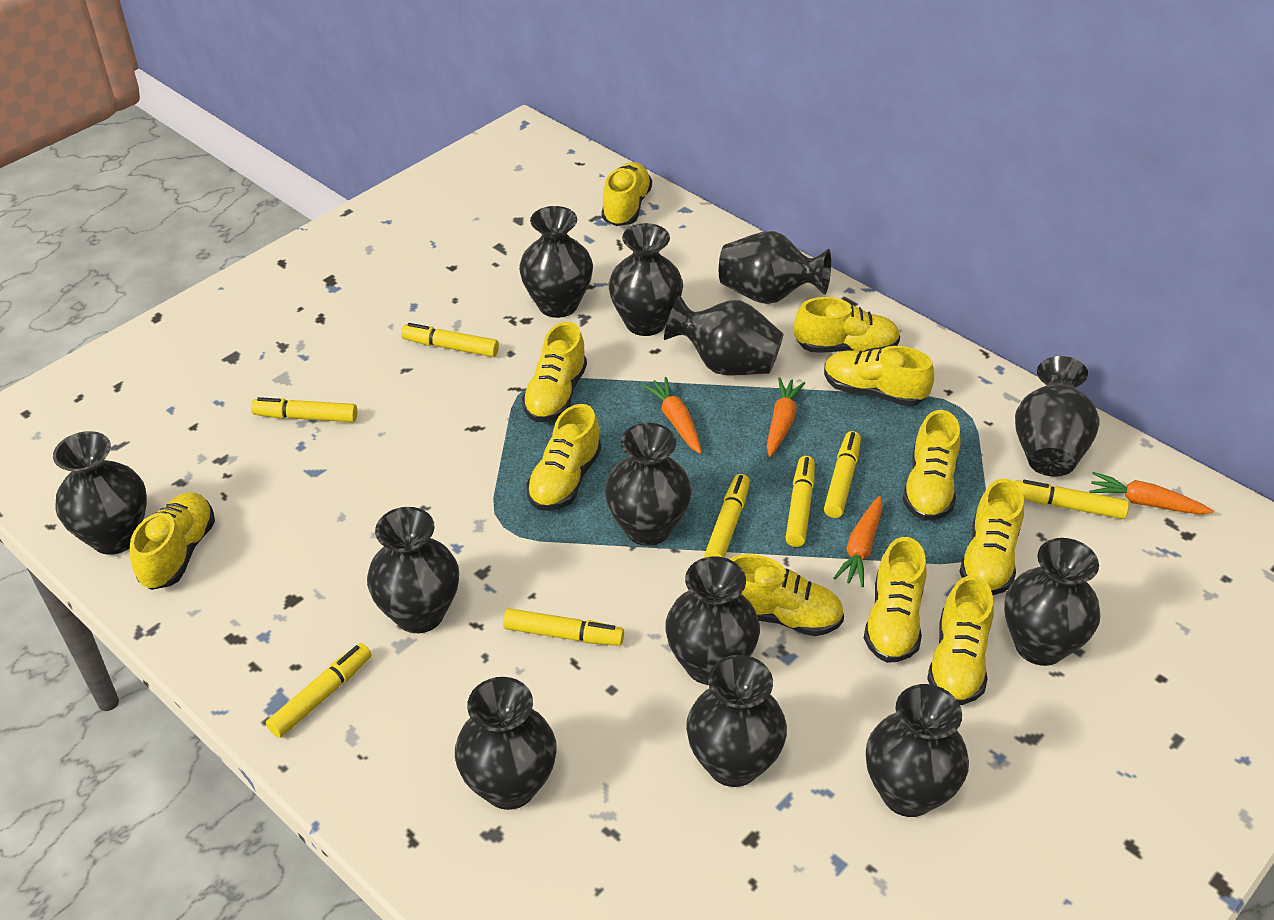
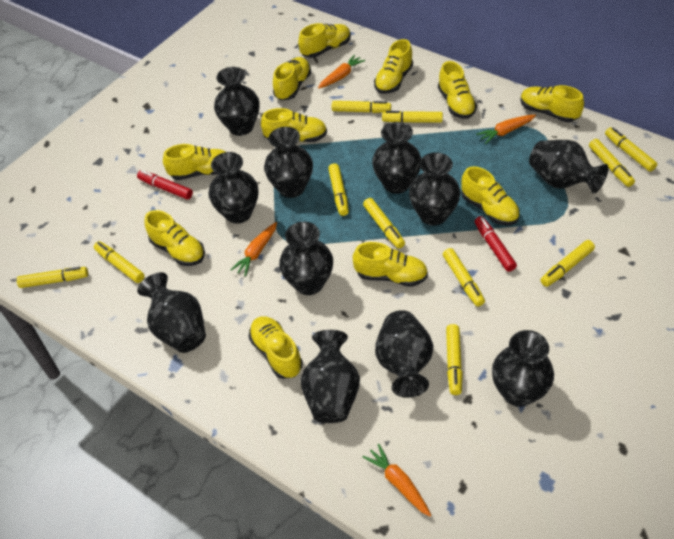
black vase: 13 -> 11
red marker: 0 -> 2
yellow marker: 8 -> 11

